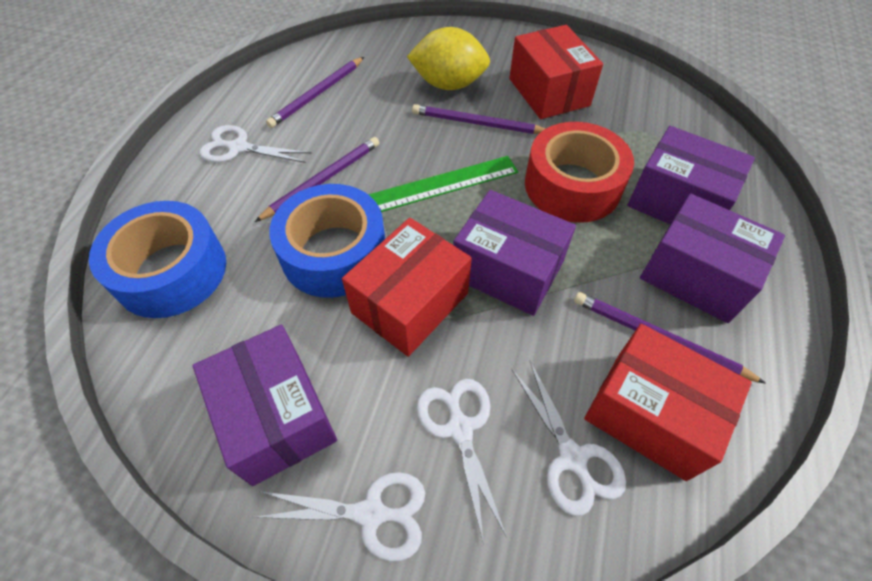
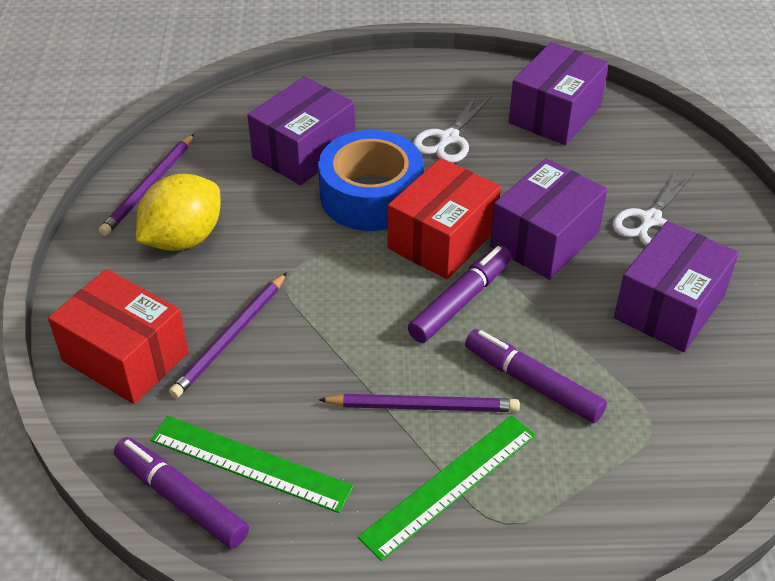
blue tape: 2 -> 1
green ruler: 1 -> 2
purple marker: 0 -> 3
purple pencil: 4 -> 3
red box: 3 -> 2
red tape: 1 -> 0
white scissors: 4 -> 2

